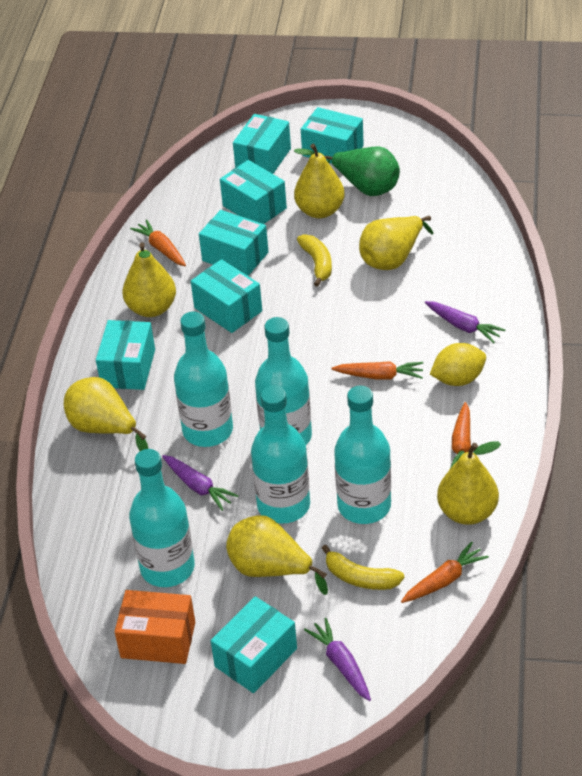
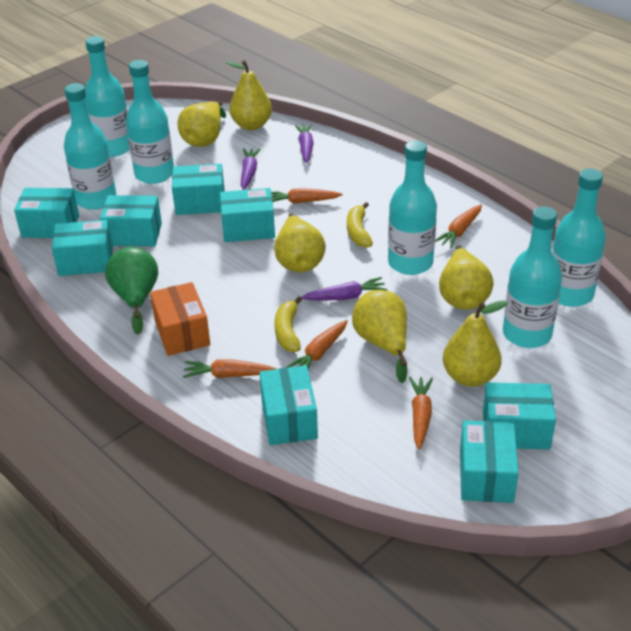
orange carrot: 4 -> 5
turquoise bottle: 5 -> 6
turquoise box: 7 -> 8
yellow lemon: 1 -> 0

